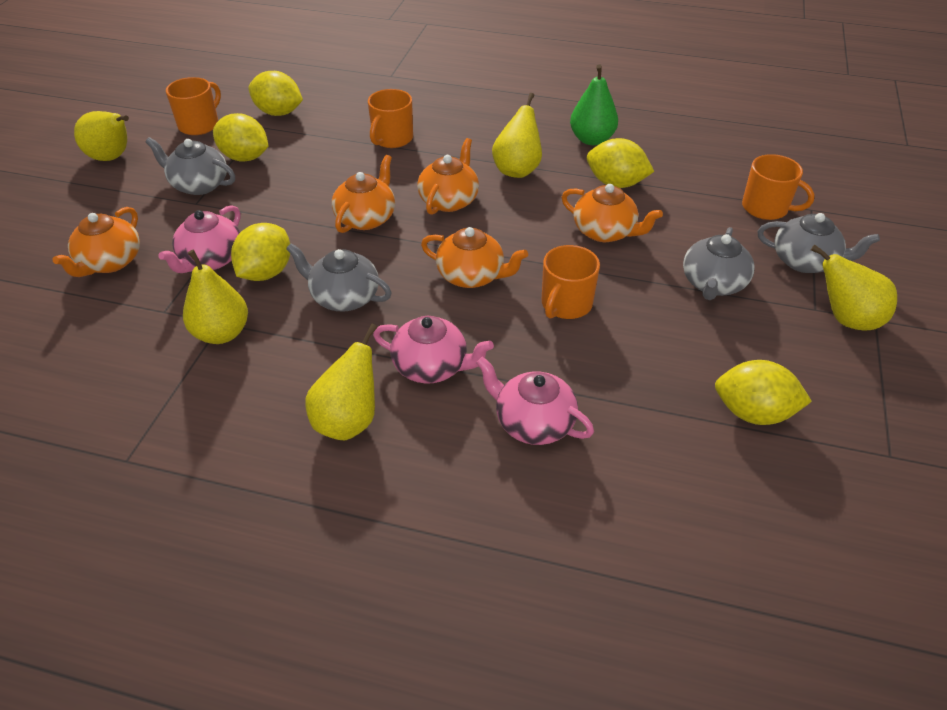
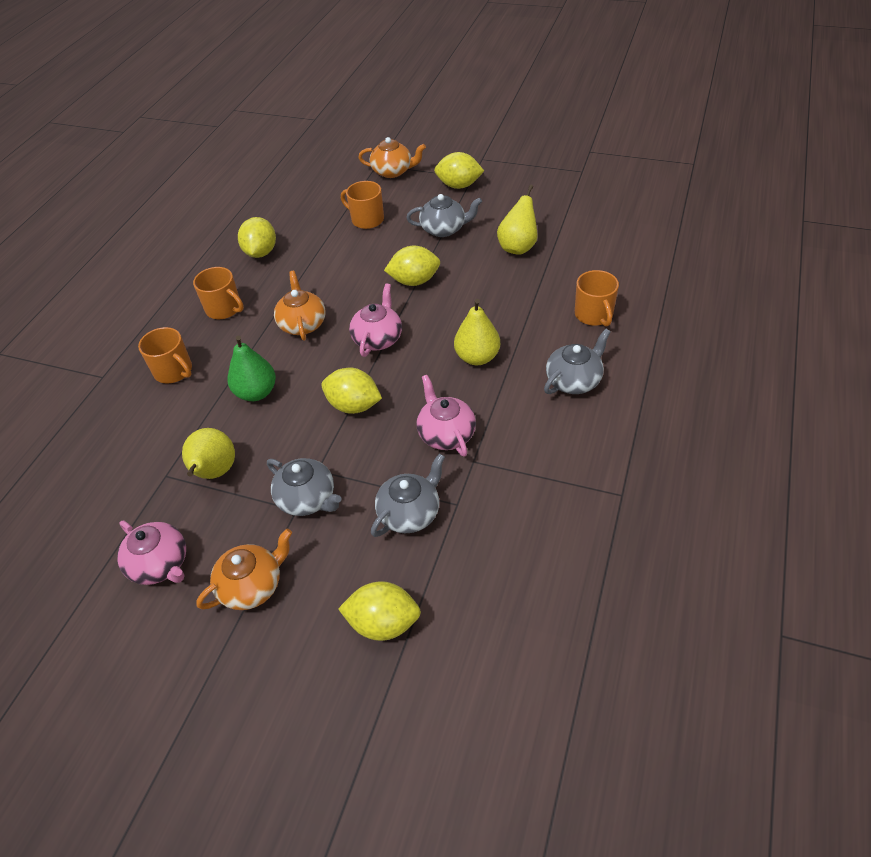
orange teapot: 5 -> 3
yellow pear: 5 -> 3

